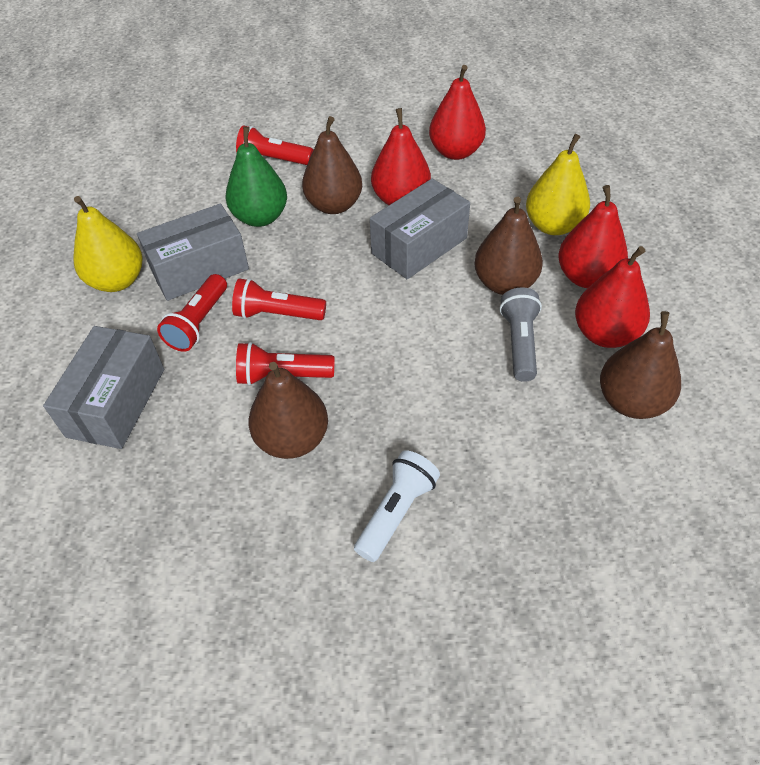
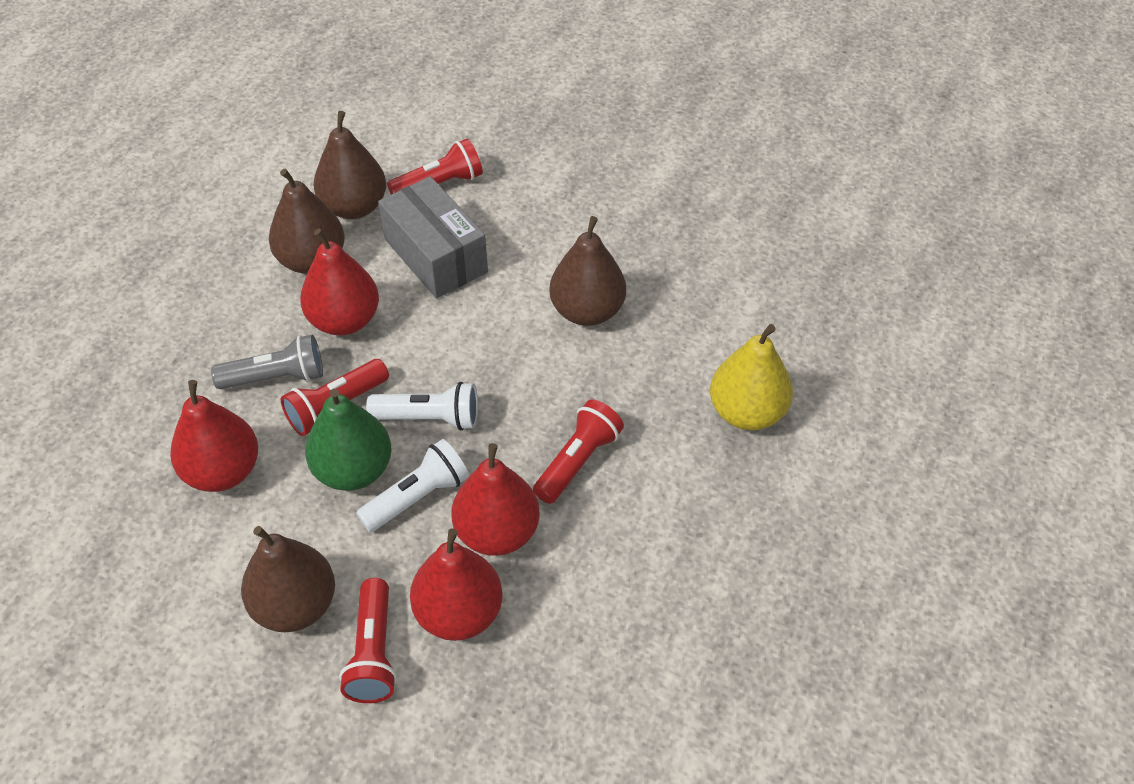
grey box: 3 -> 1
white flashlight: 1 -> 2
yellow pear: 2 -> 1

